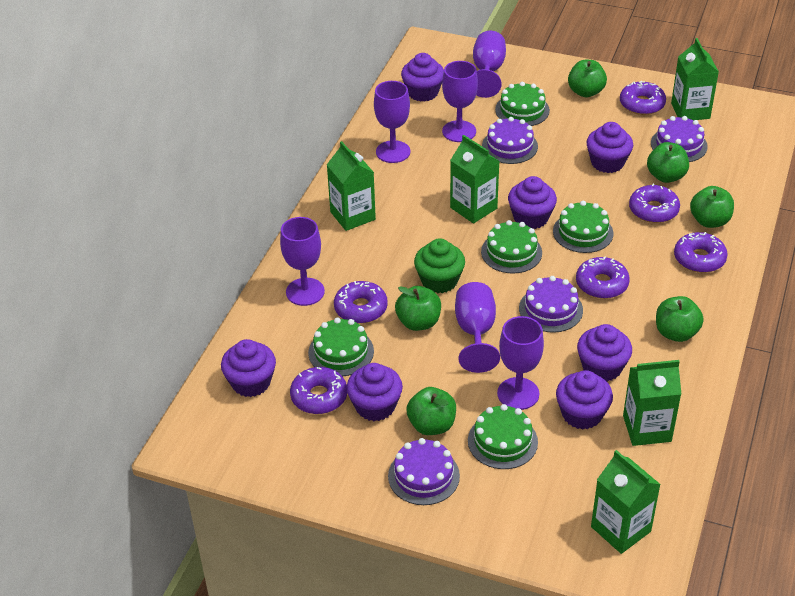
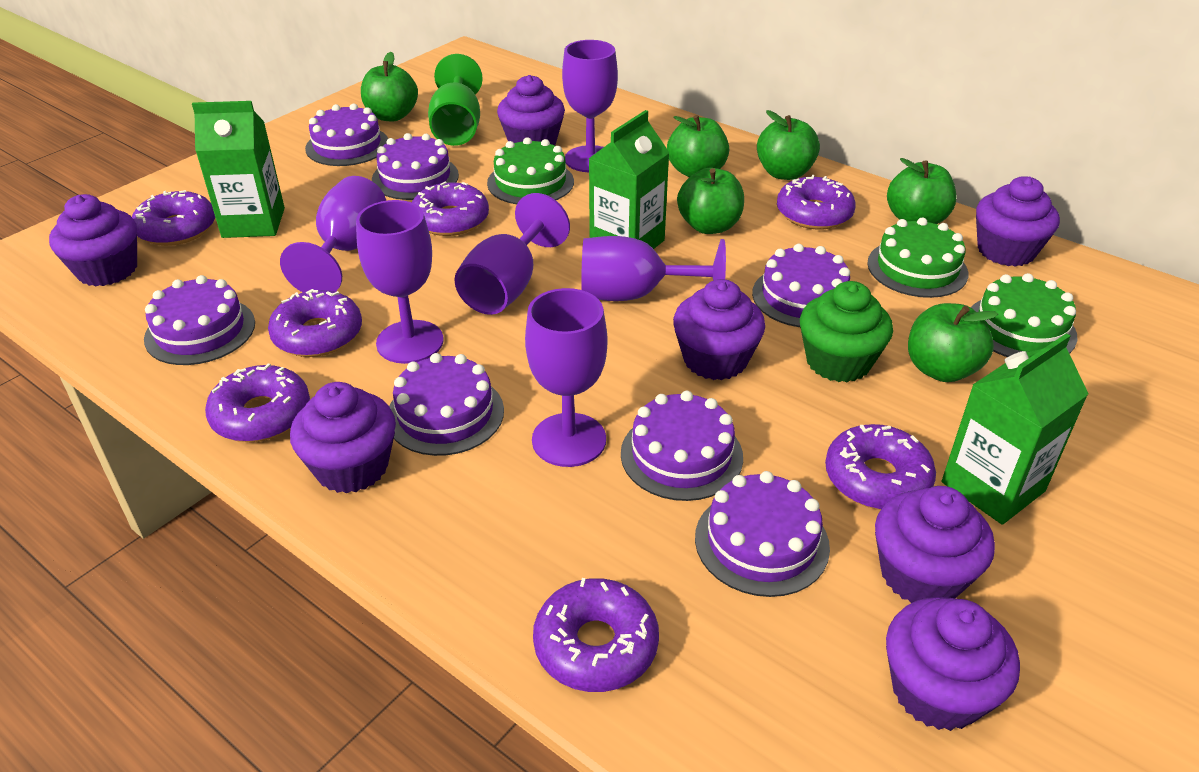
green cake: 5 -> 3
green carton: 5 -> 3
green goblet: 0 -> 1
purple cake: 4 -> 7
purple donut: 6 -> 7

